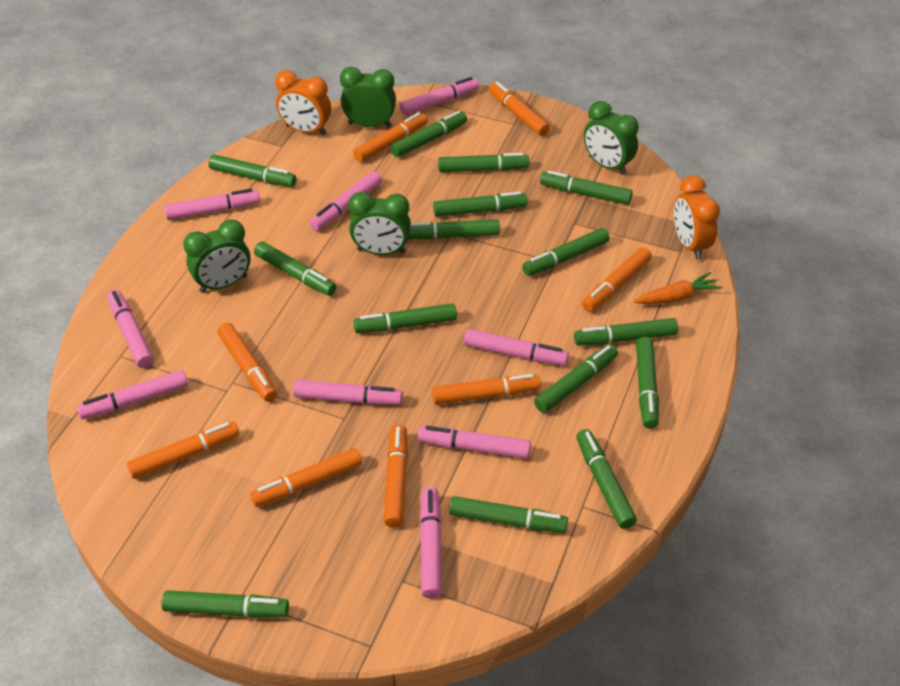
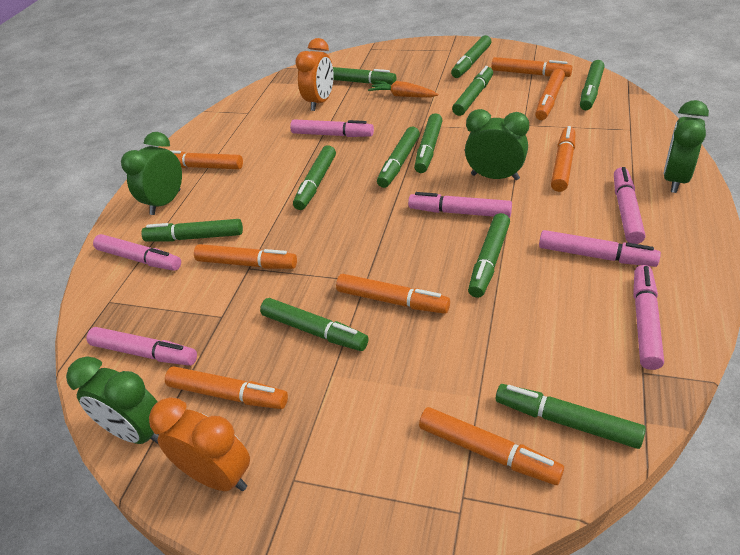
green marker: 15 -> 11
pink marker: 9 -> 7

